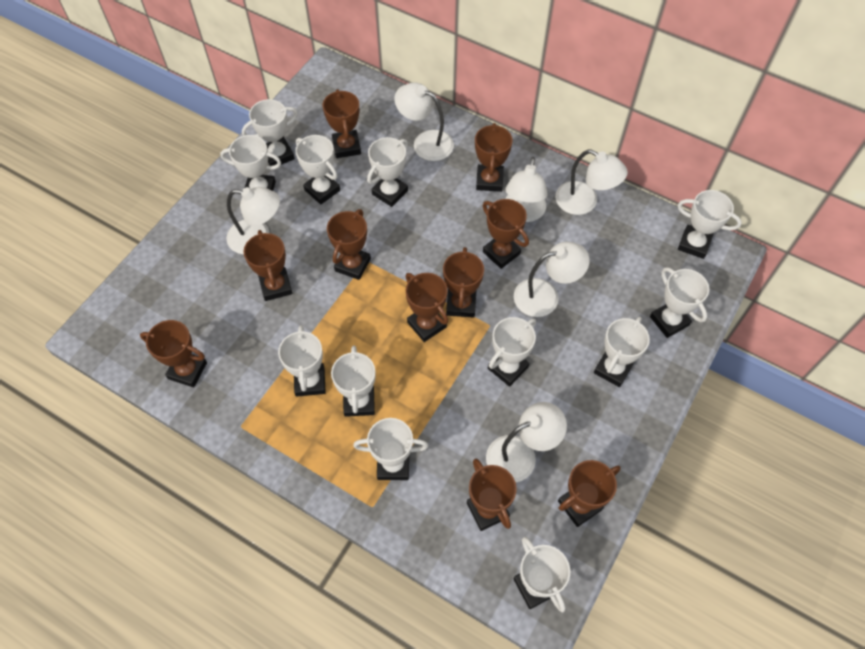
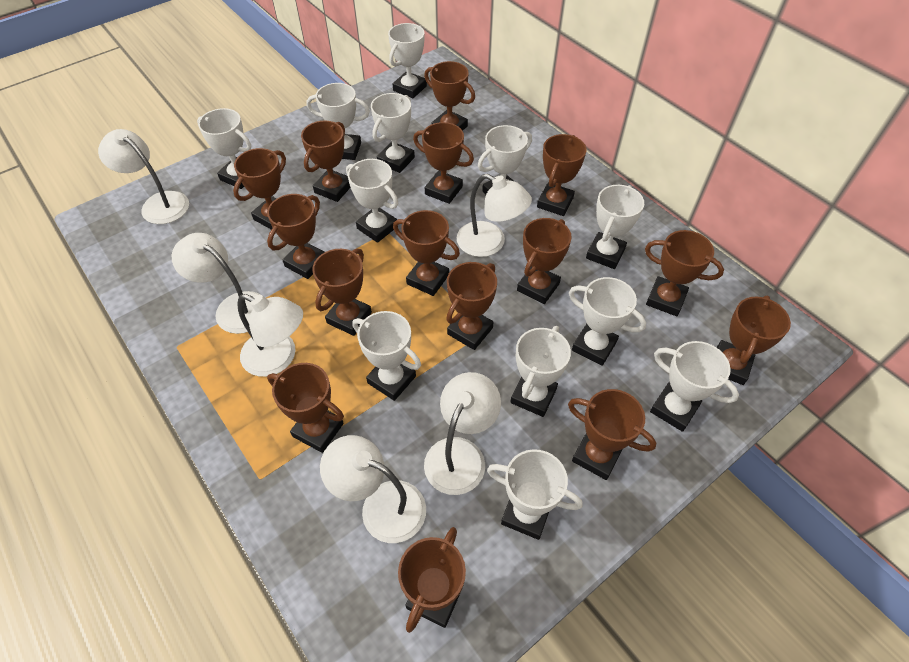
brown trophy: 10 -> 15

